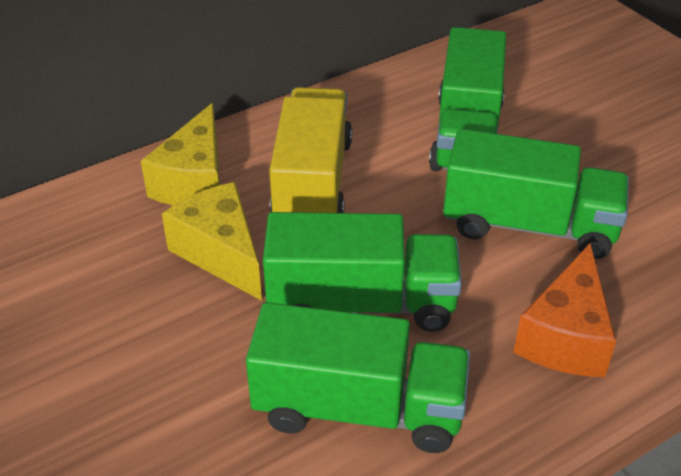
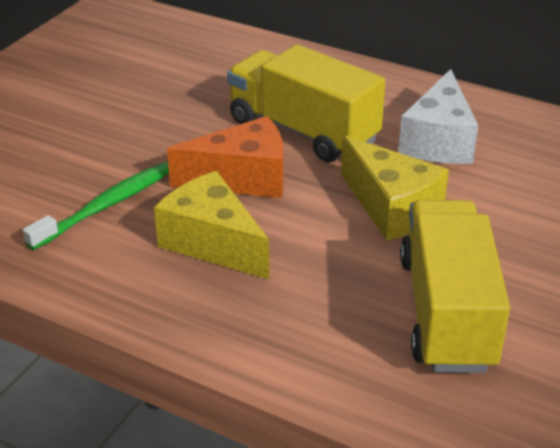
green toothbrush: 0 -> 1
green truck: 4 -> 0
white cheese: 0 -> 1
yellow truck: 1 -> 2

